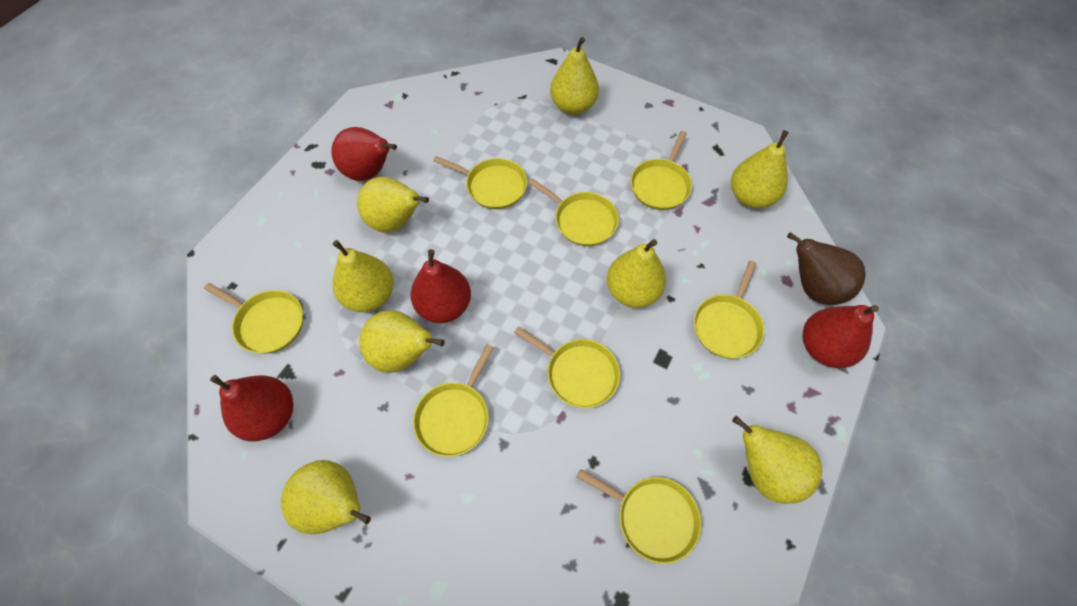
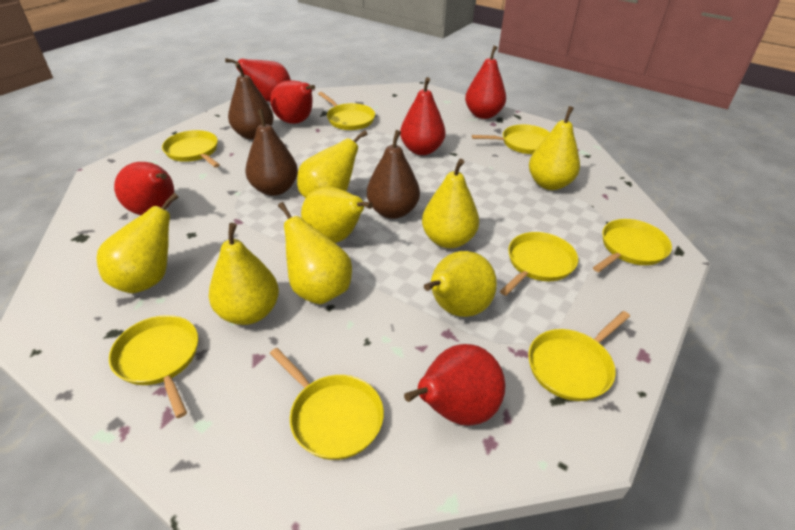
brown pear: 1 -> 3
red pear: 4 -> 6

